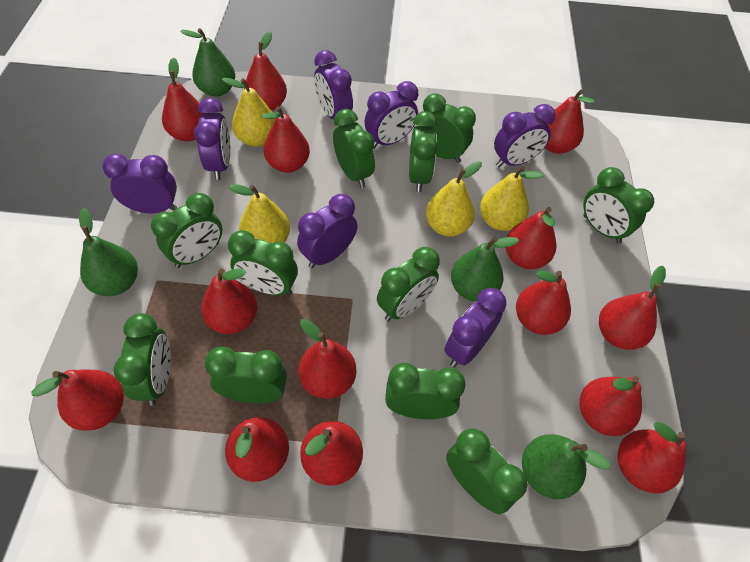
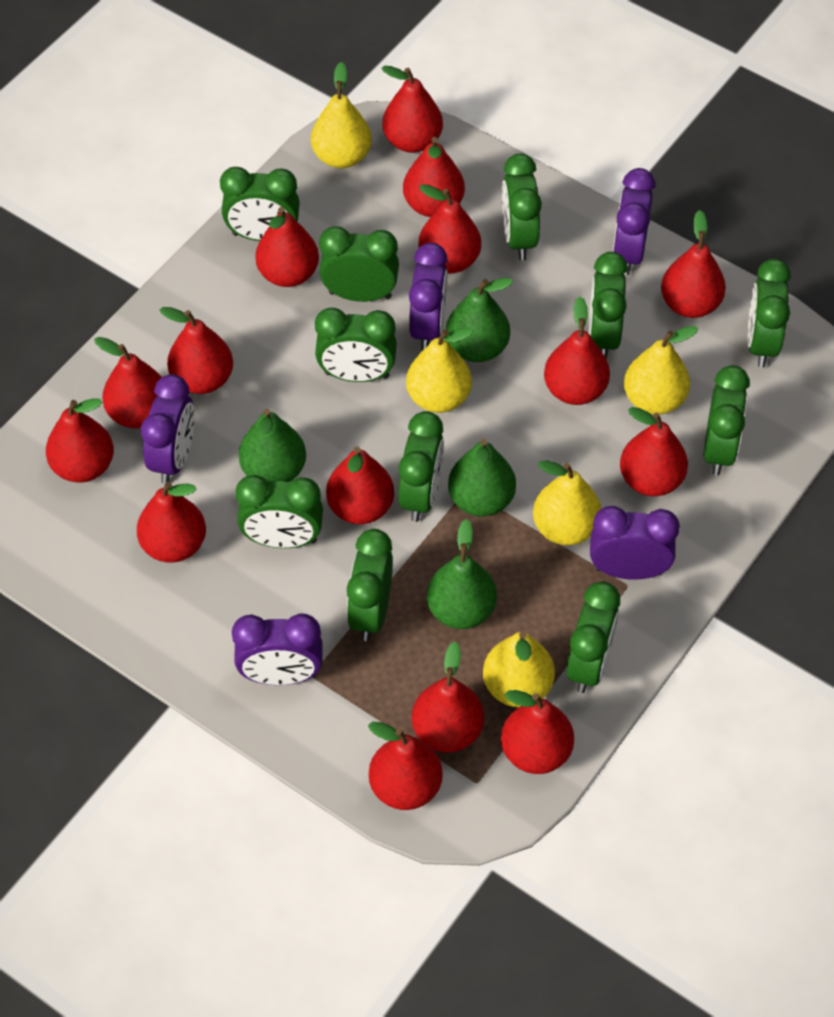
purple clock: 7 -> 5
red pear: 14 -> 15
yellow pear: 4 -> 5

